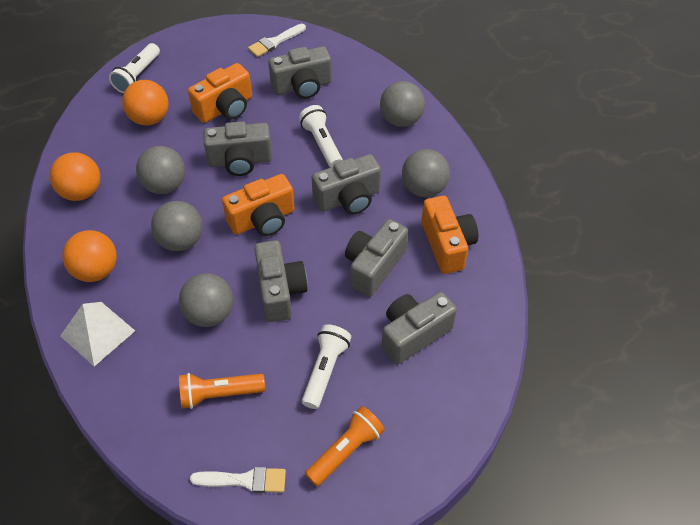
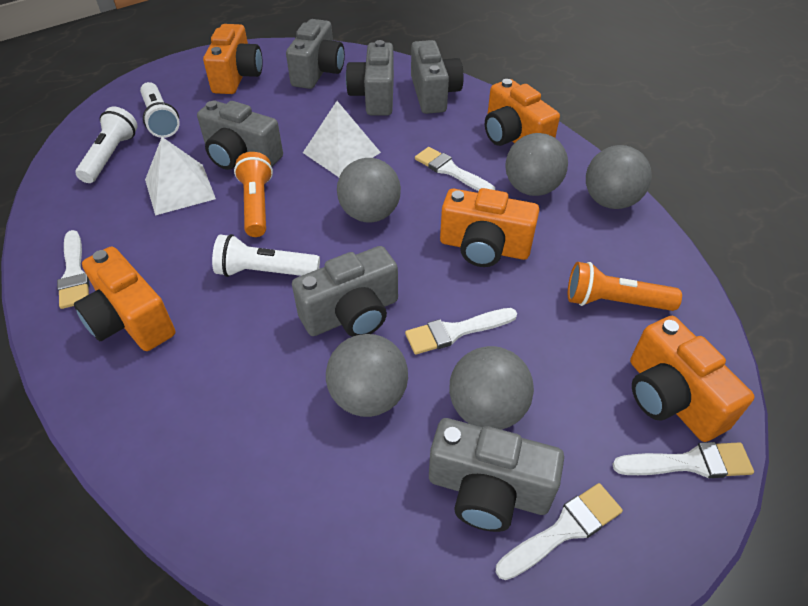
orange ball: 3 -> 0
orange camera: 3 -> 5
white brush: 2 -> 5
white pyramid: 1 -> 2

